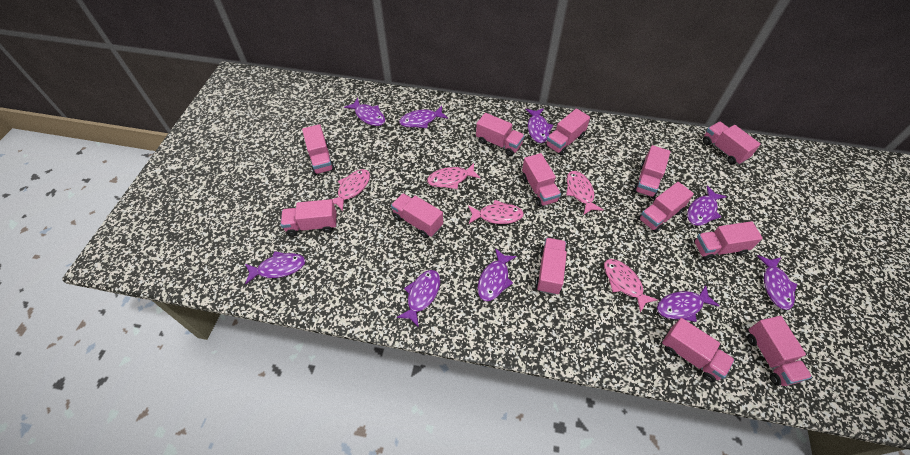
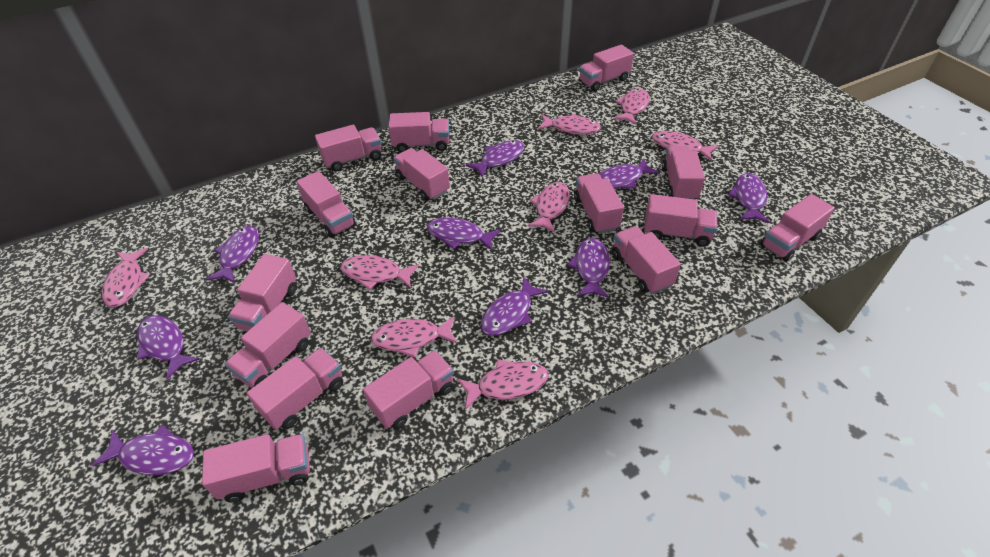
pink fish: 5 -> 8
pink truck: 13 -> 15

